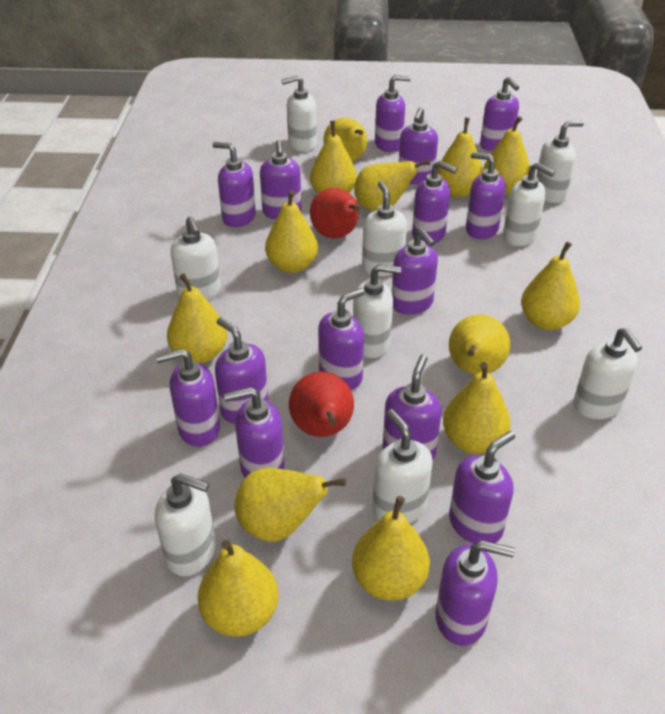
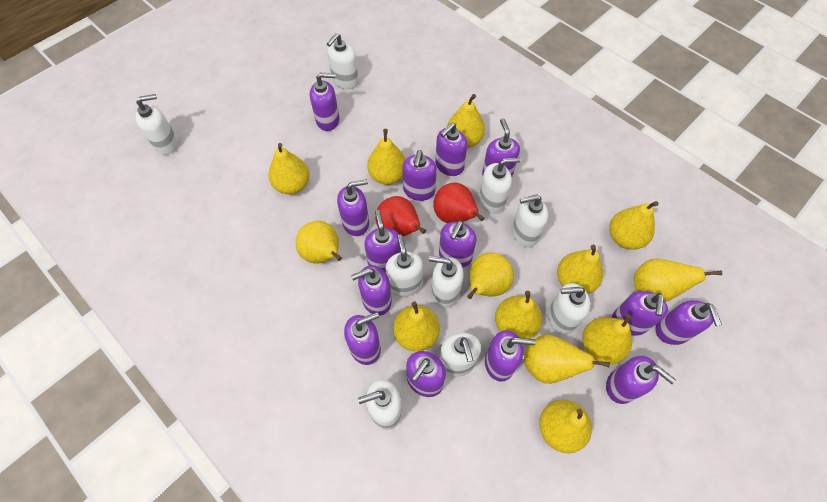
purple soap dispenser: 15 -> 14

